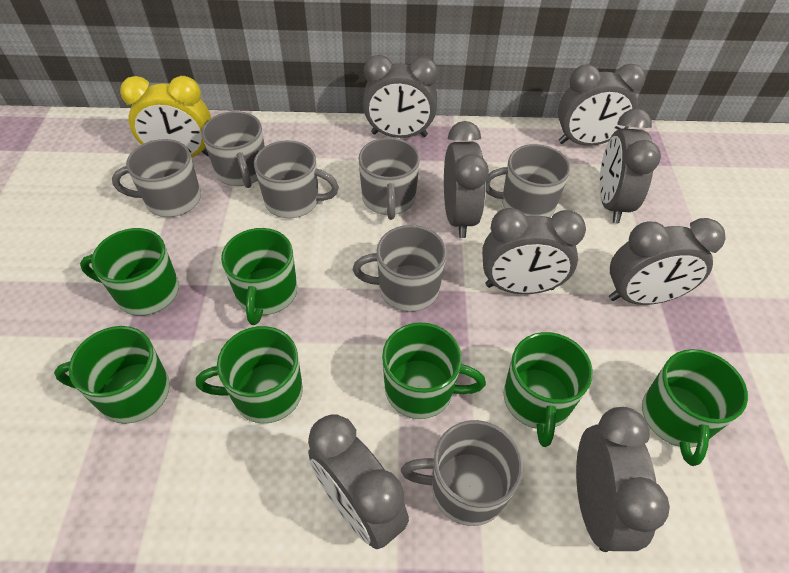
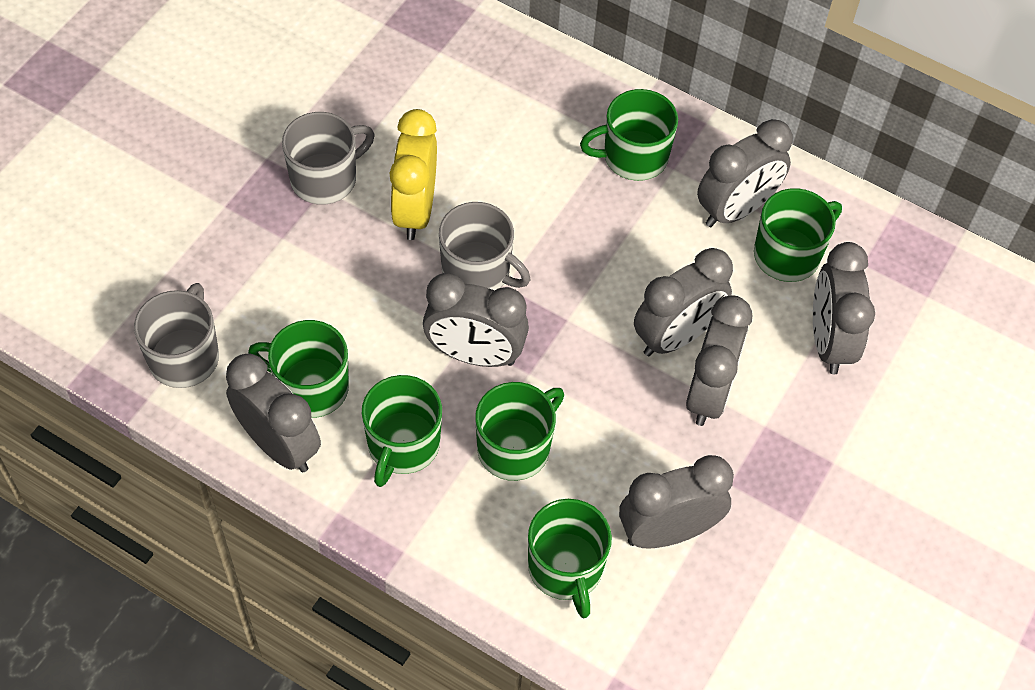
green mug: 7 -> 6
grey clock: 8 -> 7
grey mug: 7 -> 3

